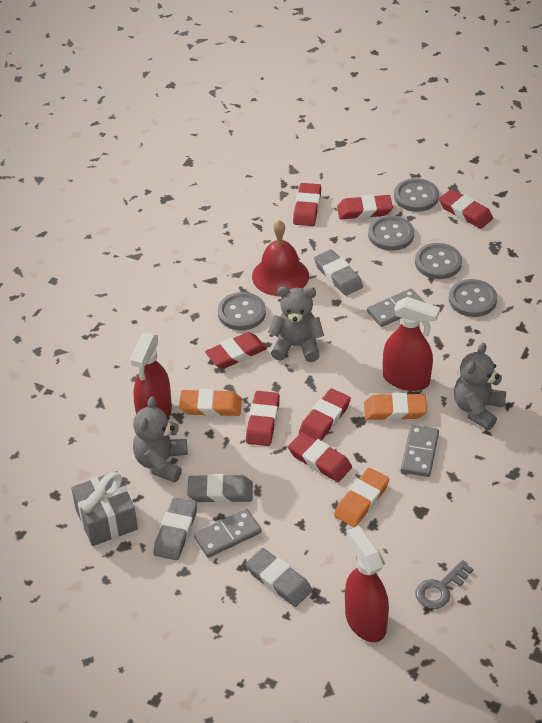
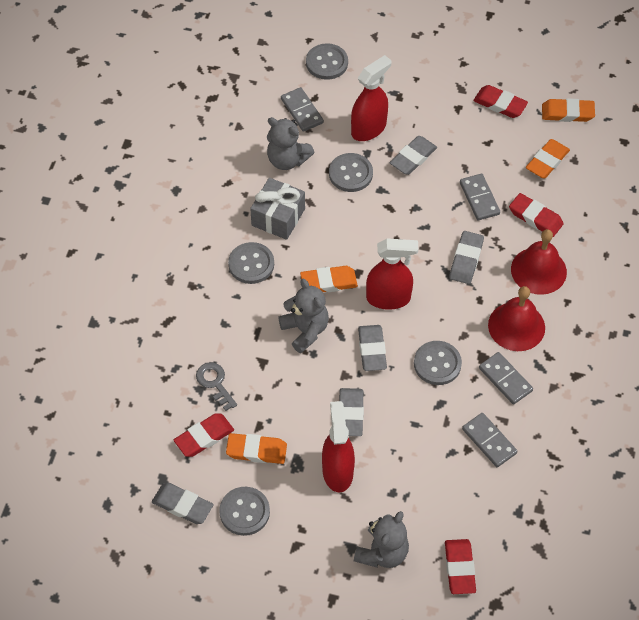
grey domino: 3 -> 4
grey eraser: 4 -> 5
orange eraser: 3 -> 4
red bell: 1 -> 2
red eraser: 7 -> 4

